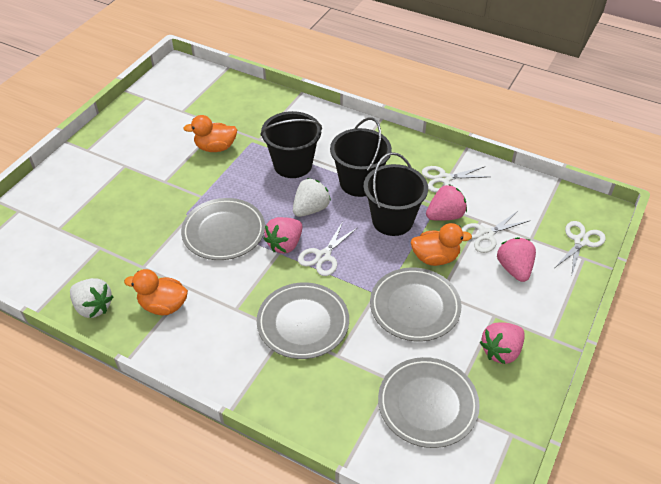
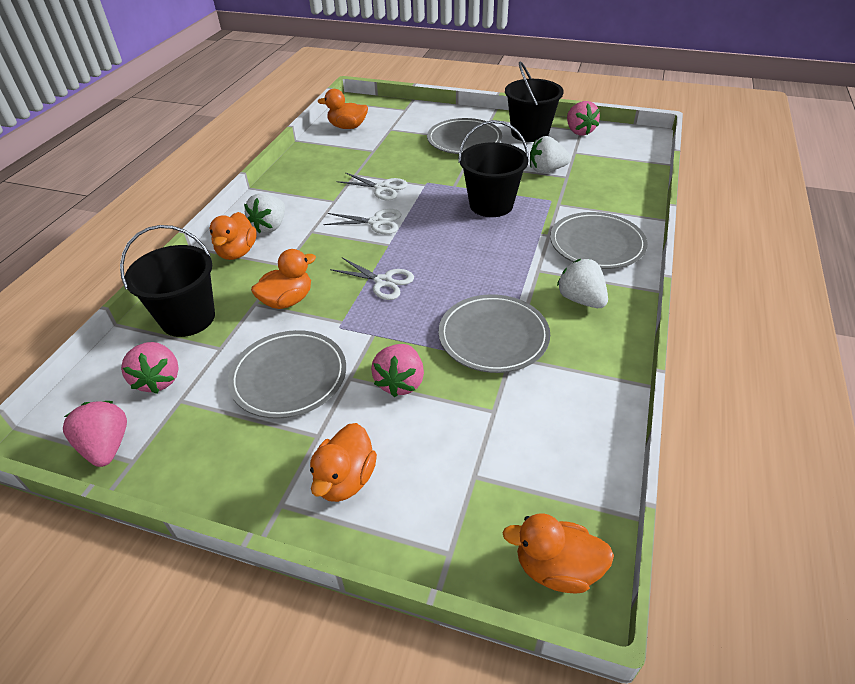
orange duck: 3 -> 5
white scissors: 4 -> 3
white strawberry: 2 -> 3

